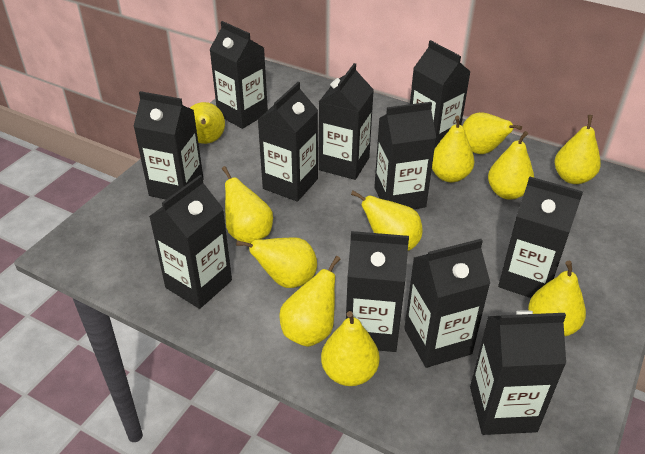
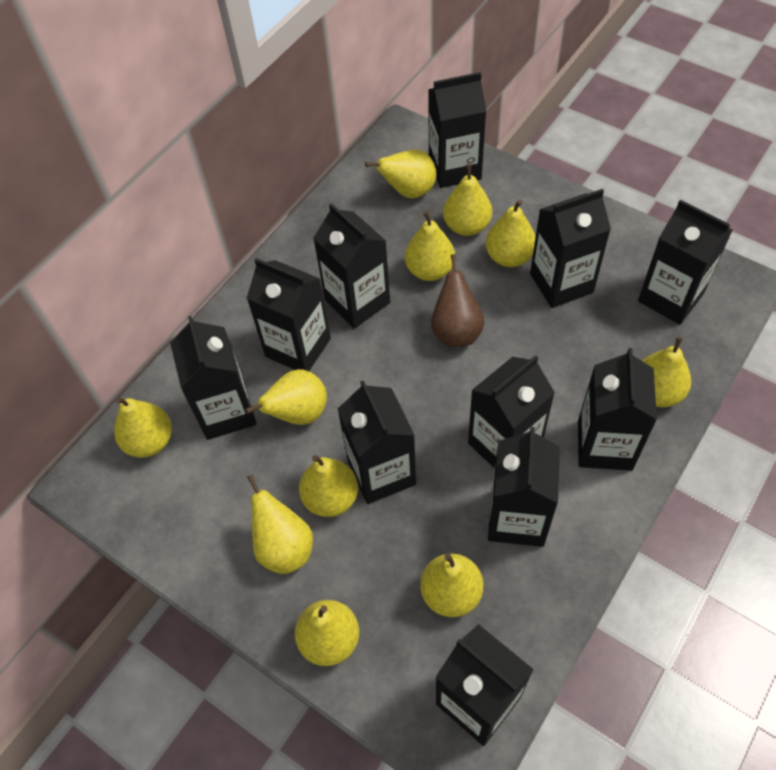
brown pear: 0 -> 1

